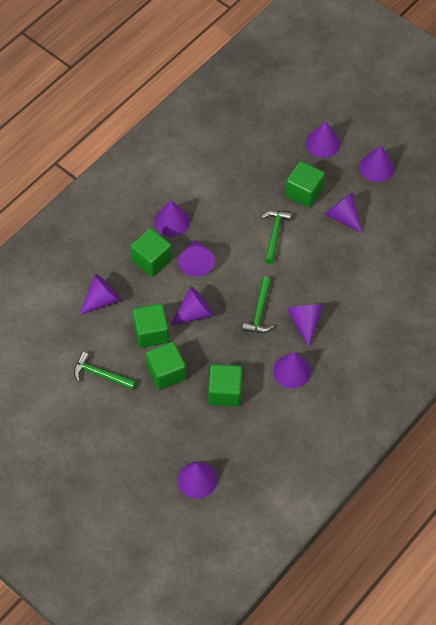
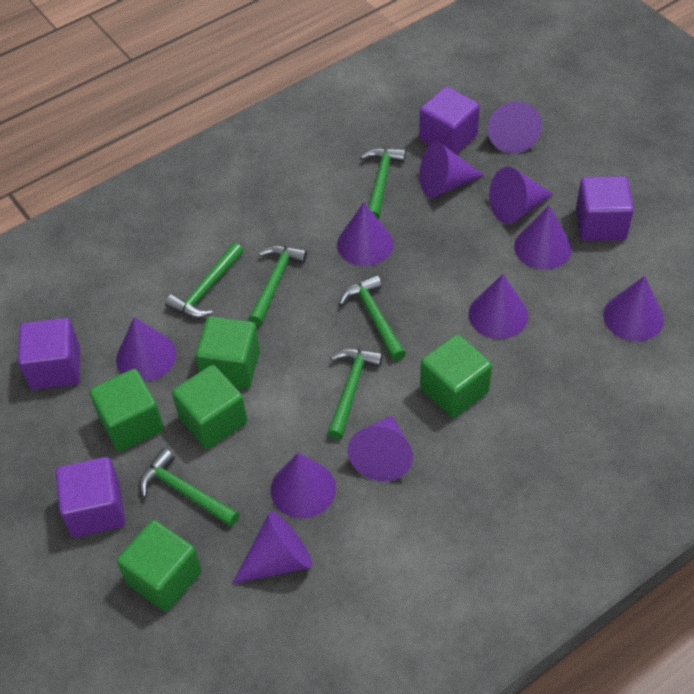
green hammer: 3 -> 6
purple cone: 10 -> 11
purple cube: 0 -> 4

